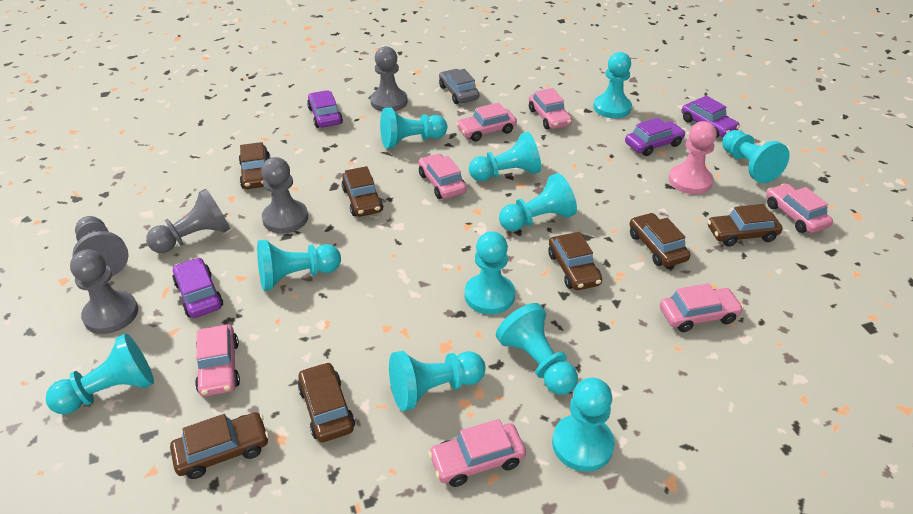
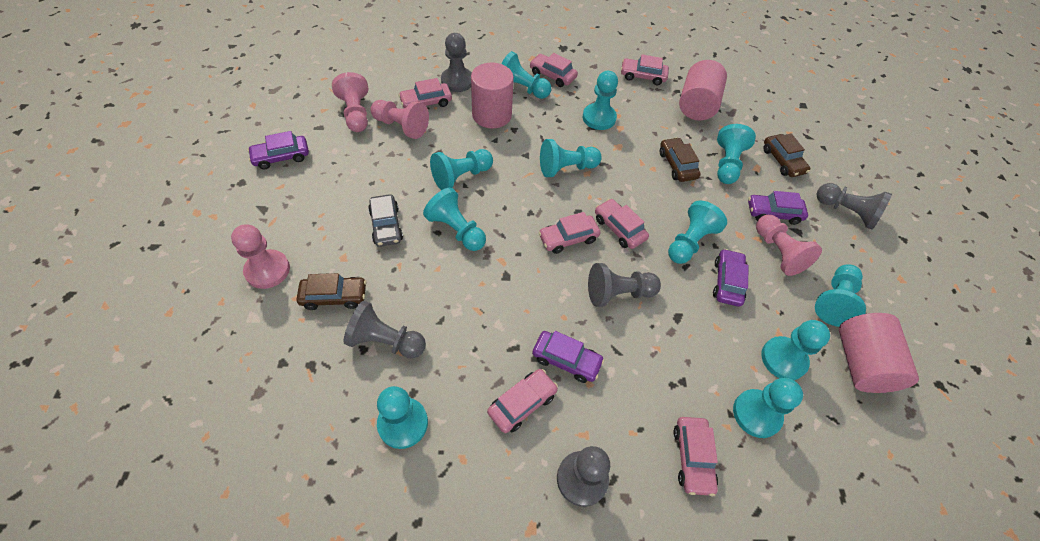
brown car: 7 -> 3
pink cylinder: 0 -> 3
pink pawn: 1 -> 4

